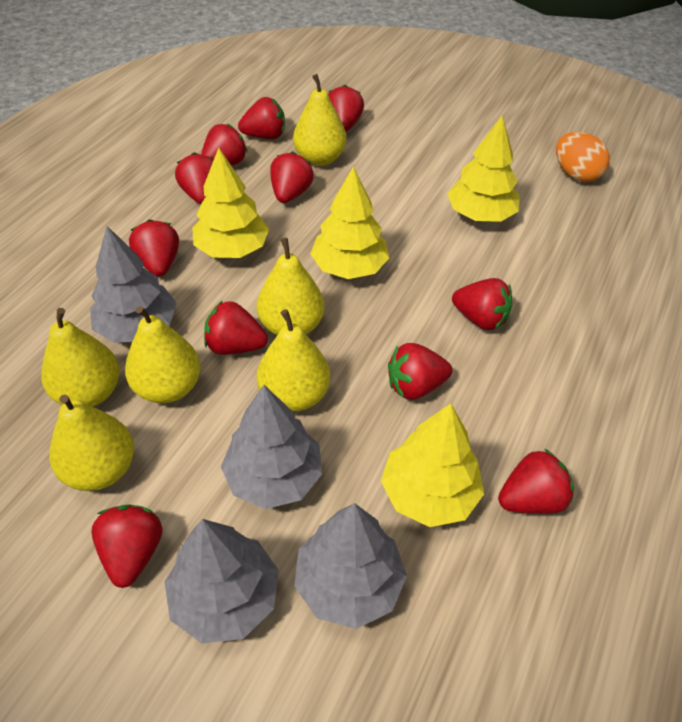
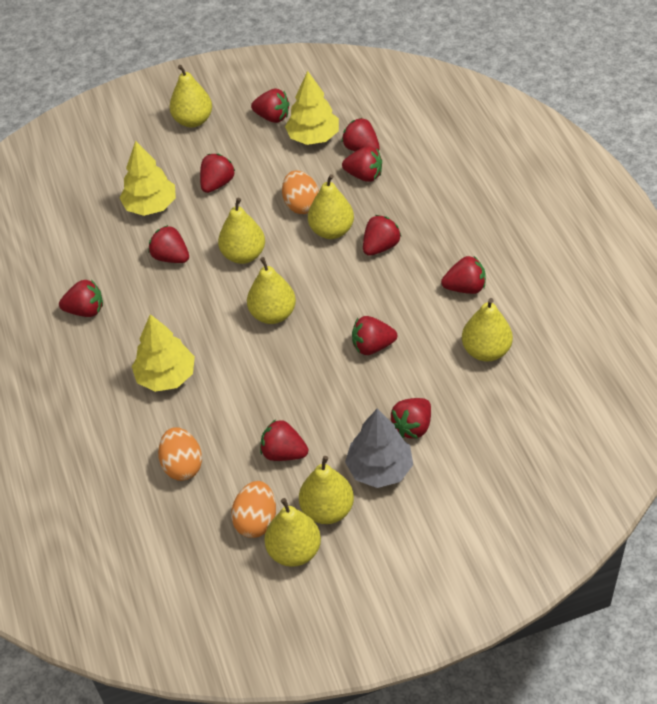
grey tree: 4 -> 1
orange egg: 1 -> 3
yellow pear: 6 -> 7
yellow tree: 4 -> 3

